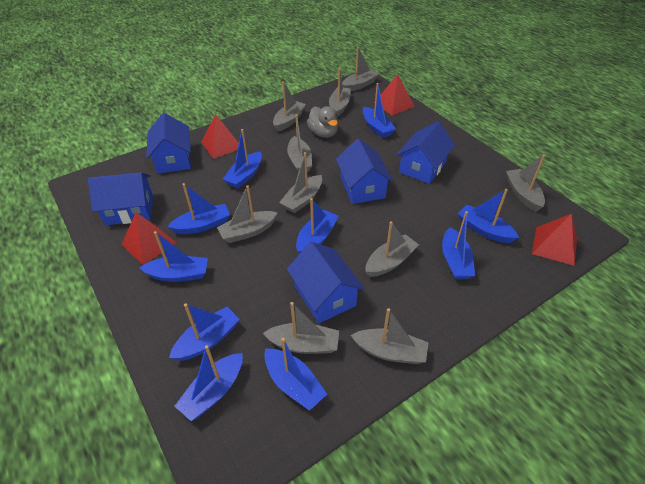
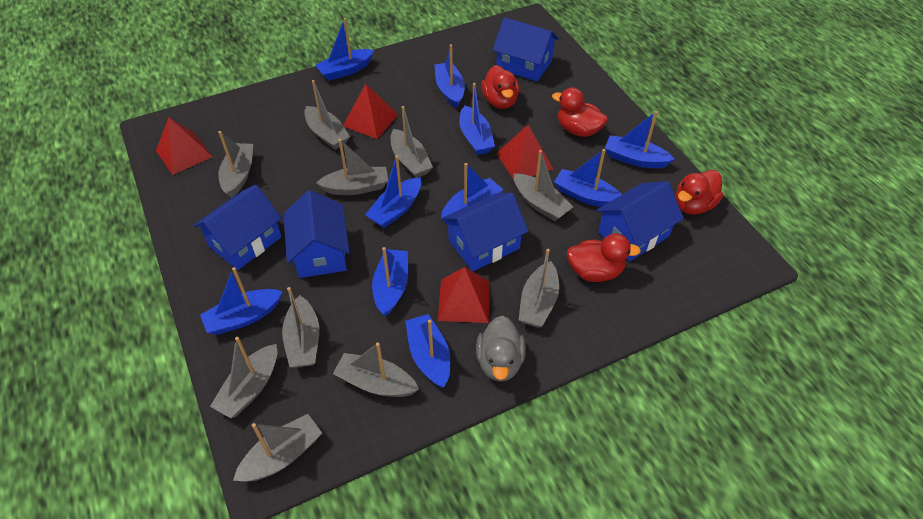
red duck: 0 -> 4

